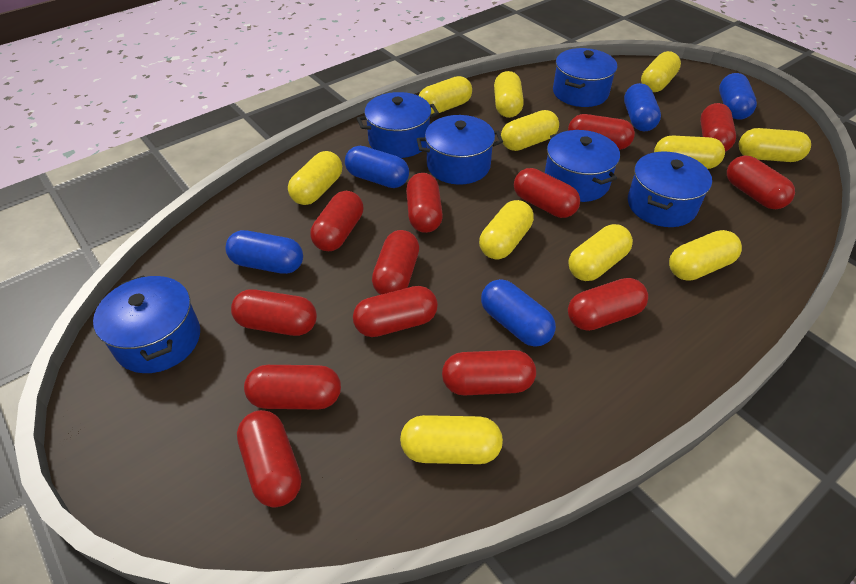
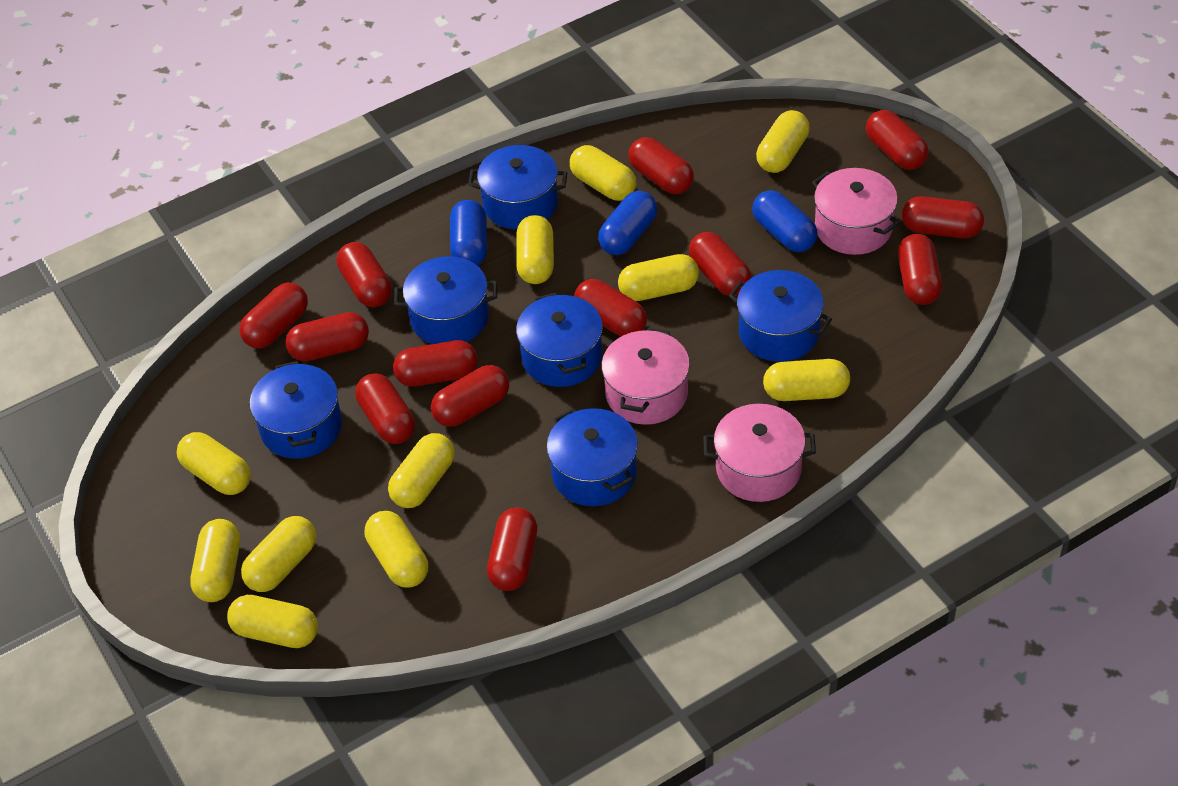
blue capsule: 5 -> 3
pink pot: 0 -> 3

